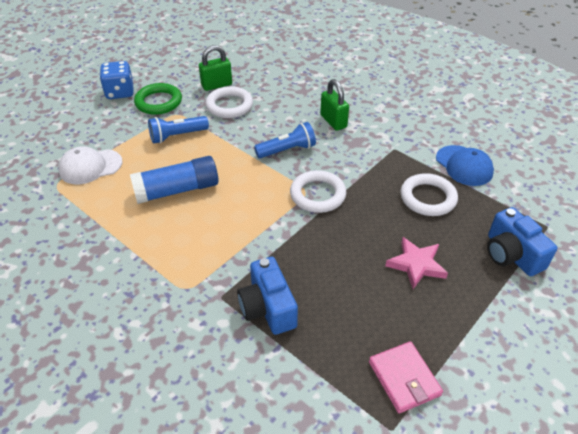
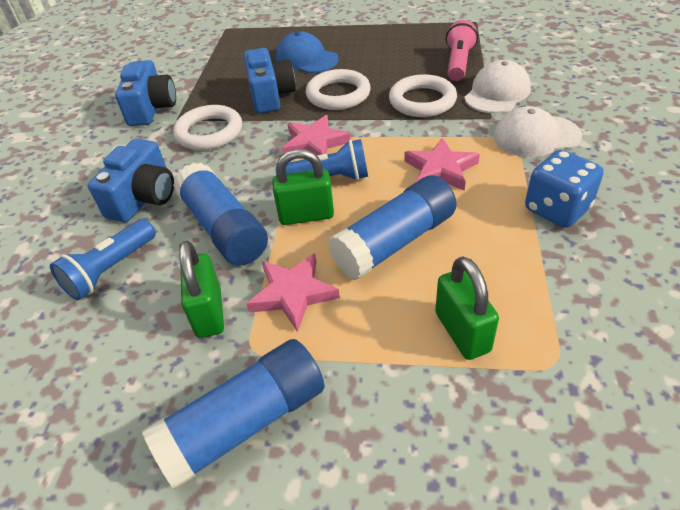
blue camera: 2 -> 3
blue glue stick: 1 -> 3
green padlock: 2 -> 3
green ring: 1 -> 0
pink flashlight: 0 -> 1
pink star: 1 -> 3
pink wallet: 1 -> 0
white cap: 1 -> 2

